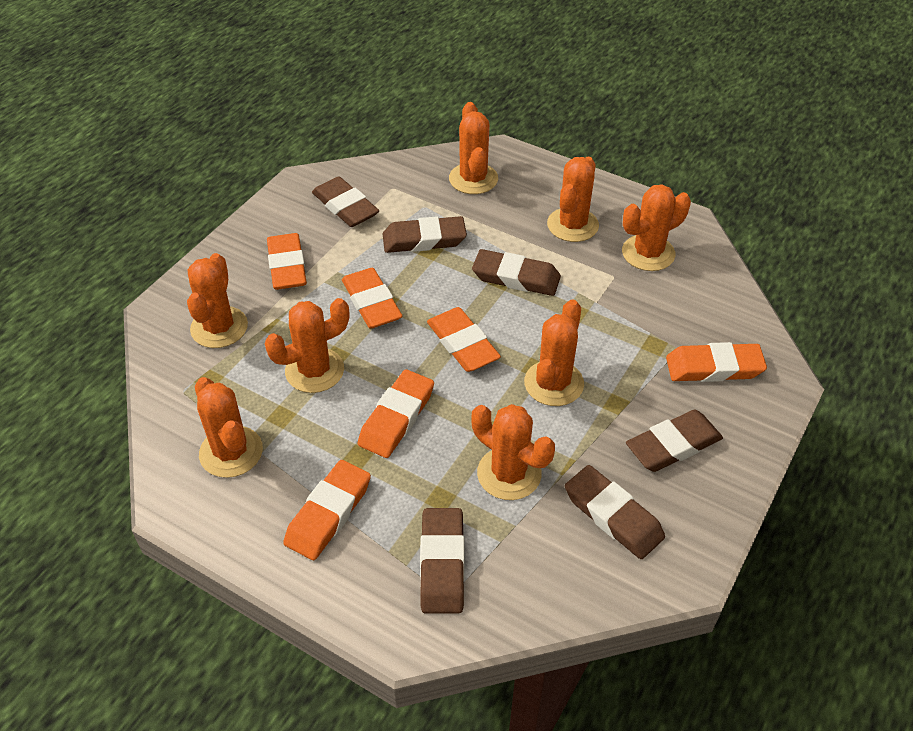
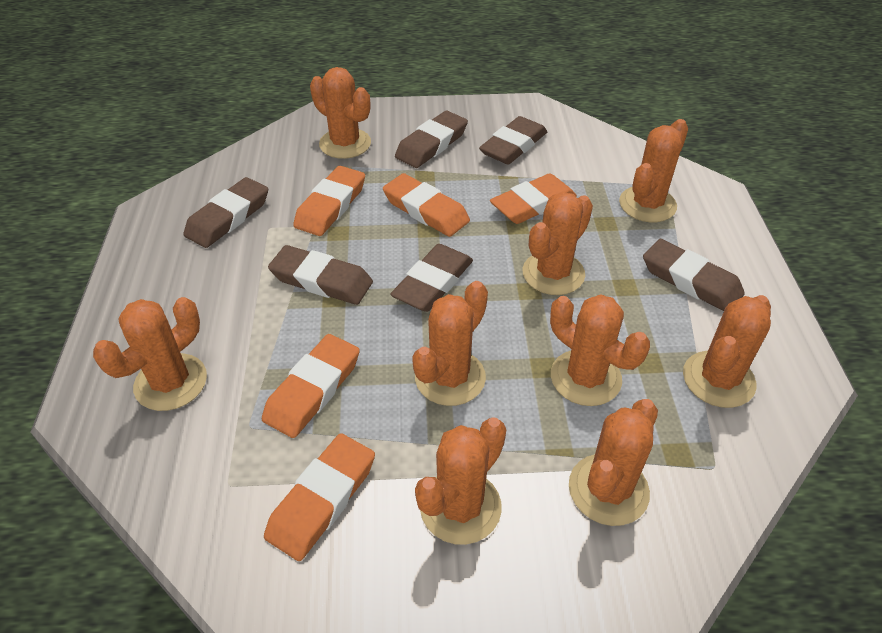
orange cactus: 8 -> 9
orange eraser: 6 -> 5

